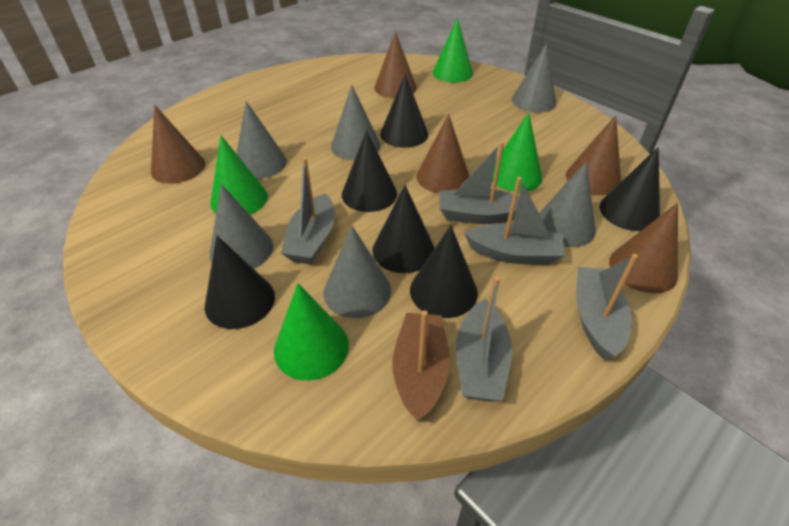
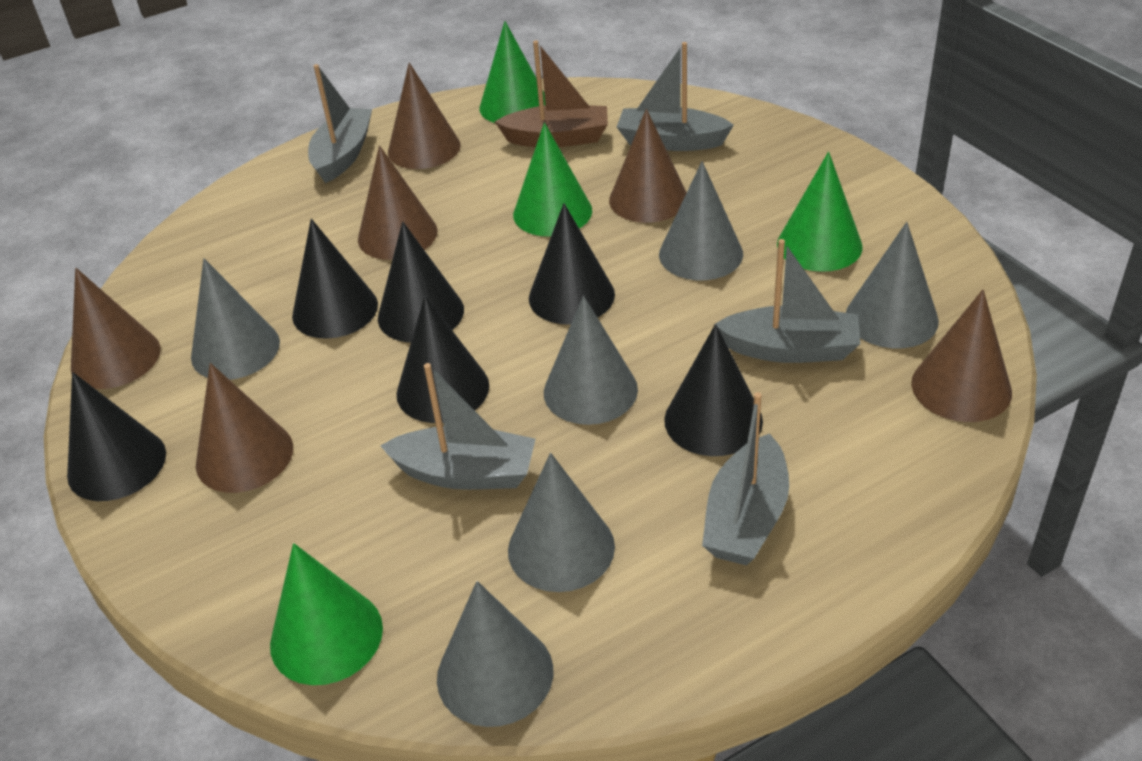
brown cone: 5 -> 6

